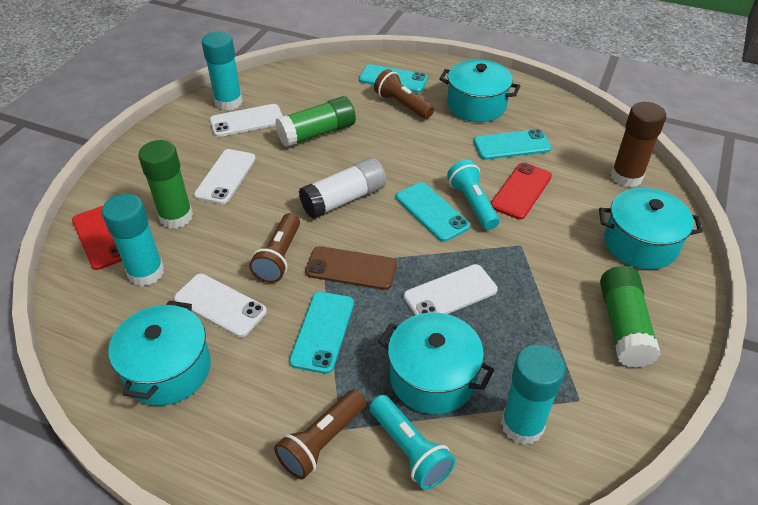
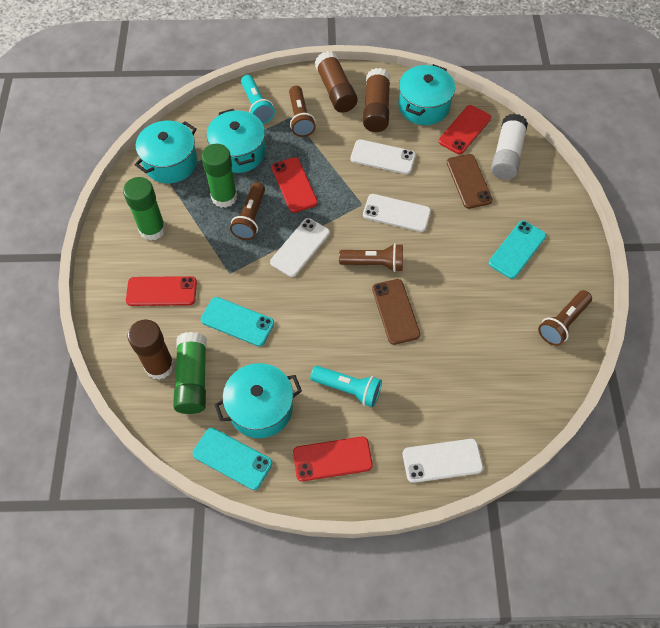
brown flashlight: 3 -> 4
brown glue stick: 1 -> 3
brown phone: 1 -> 2
red phone: 2 -> 4
turquoise glue stick: 3 -> 0
turquoise phone: 4 -> 3

